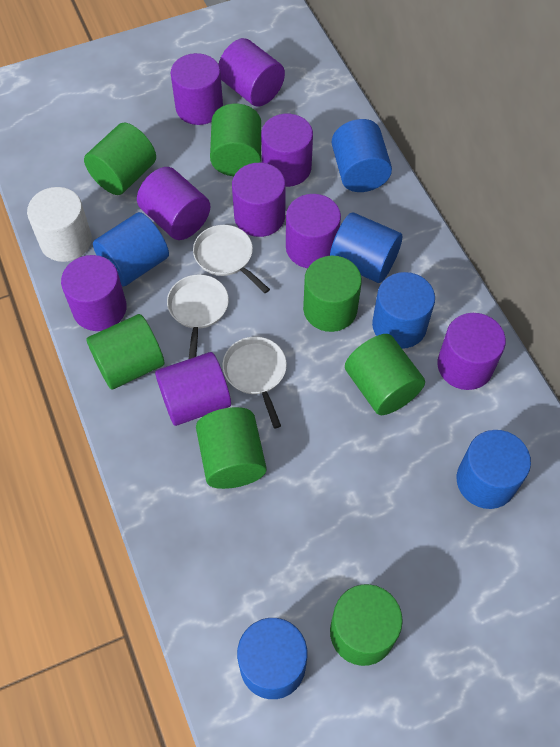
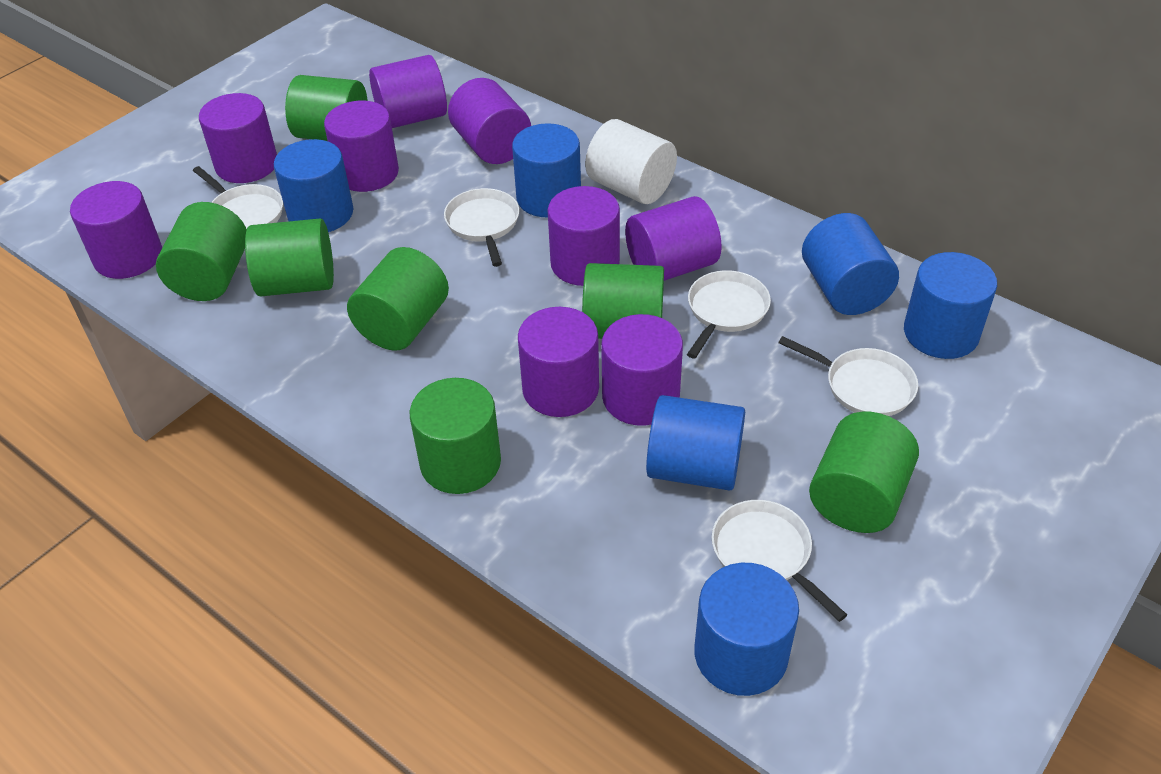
white pan: 3 -> 5

